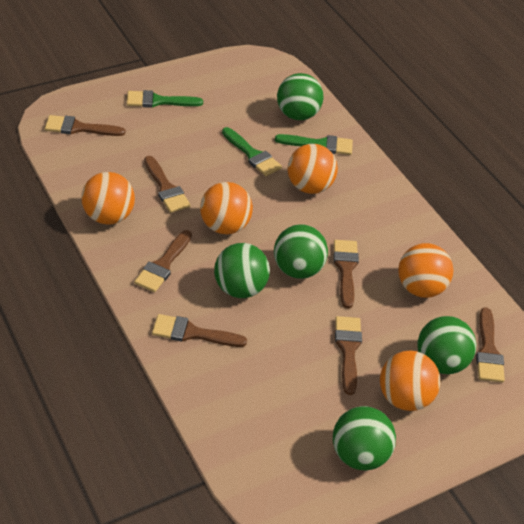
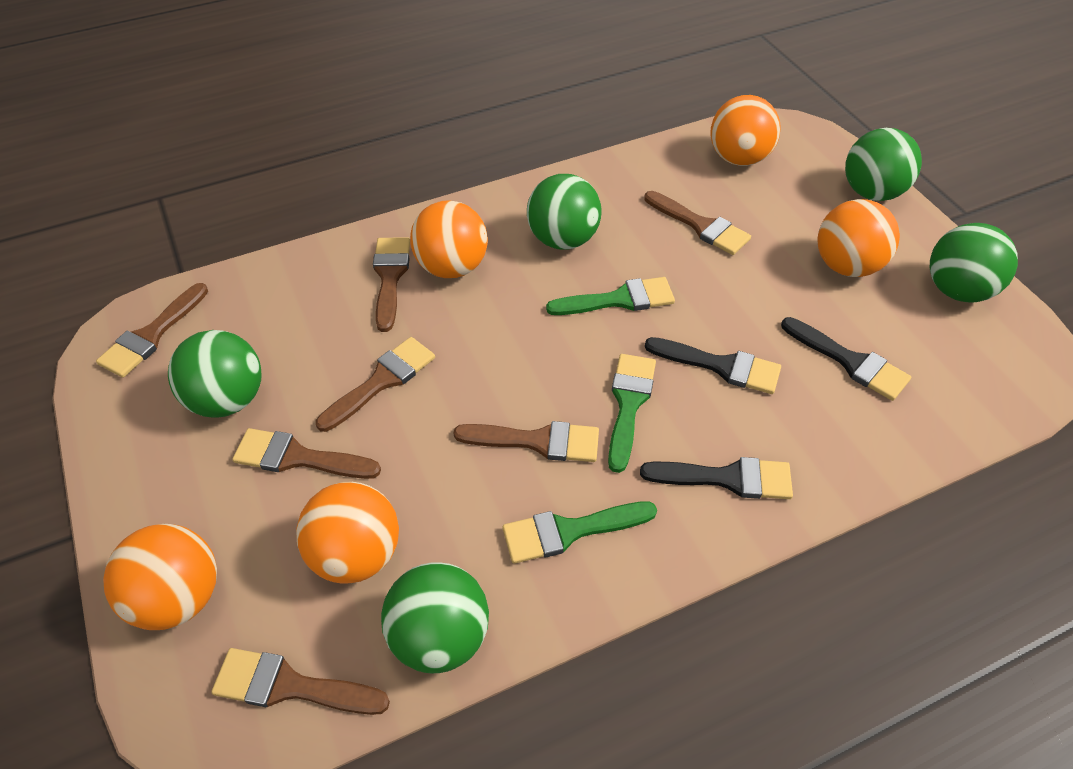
black brush: 0 -> 3

